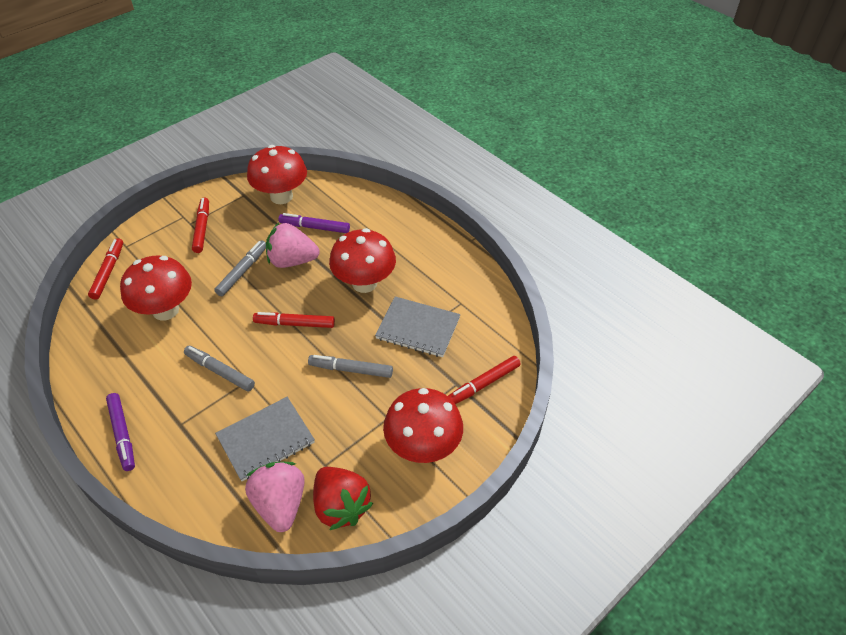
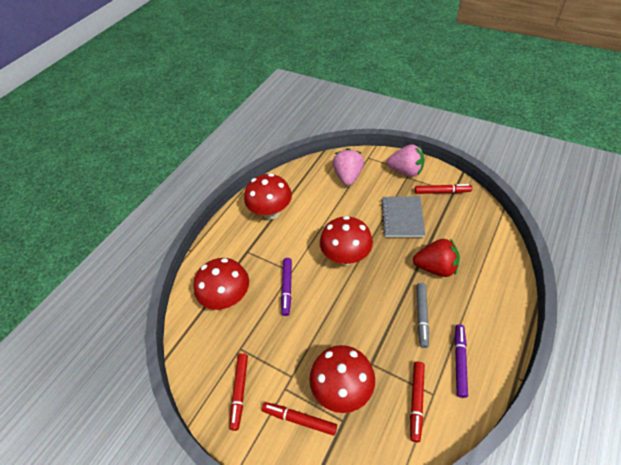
grey marker: 3 -> 1
grey notebook: 2 -> 1

